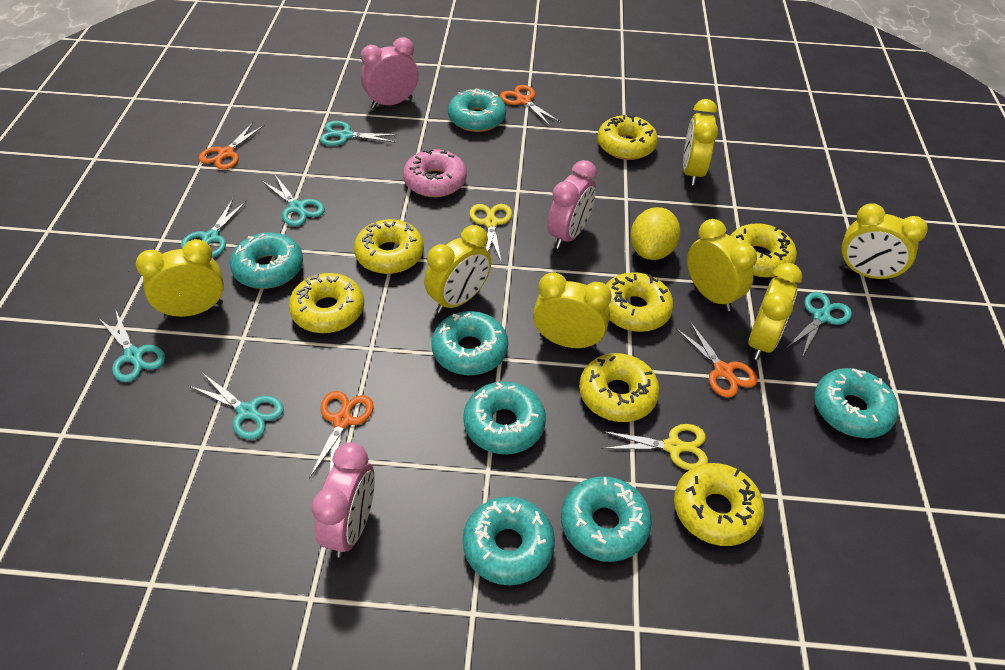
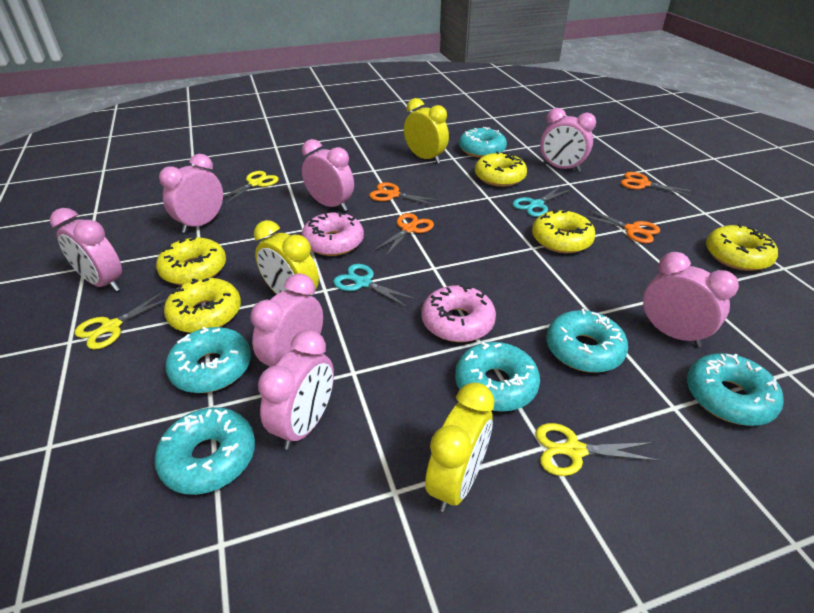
pink clock: 3 -> 7
pink donut: 1 -> 2
turquoise donut: 7 -> 6
turquoise scissors: 6 -> 2
yellow clock: 7 -> 3
yellow donut: 7 -> 5
yellow lemon: 1 -> 0
yellow scissors: 2 -> 3

